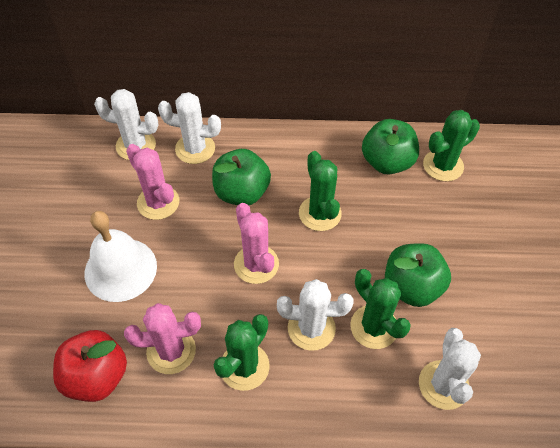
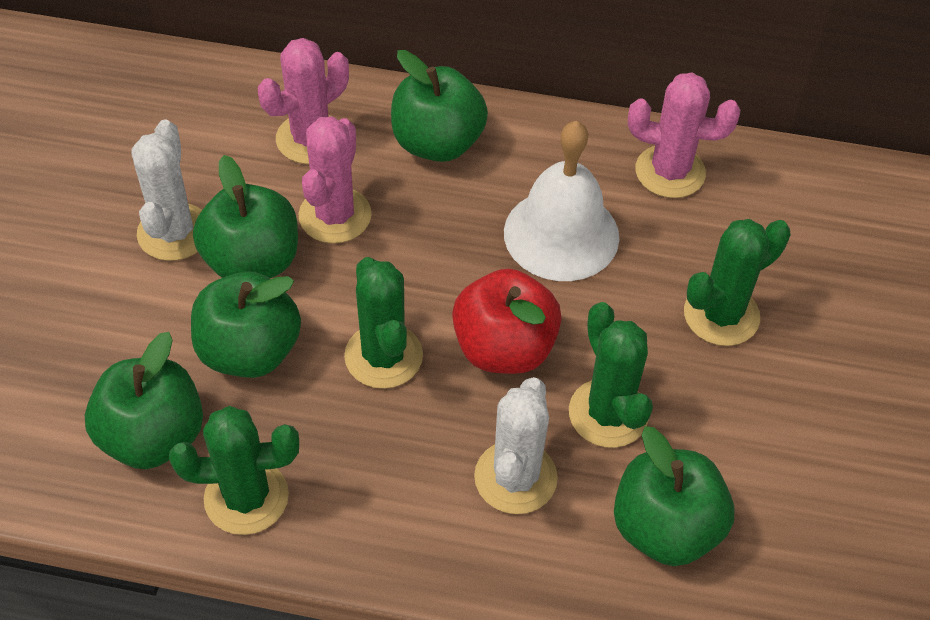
green apple: 3 -> 5
white cactus: 4 -> 2

